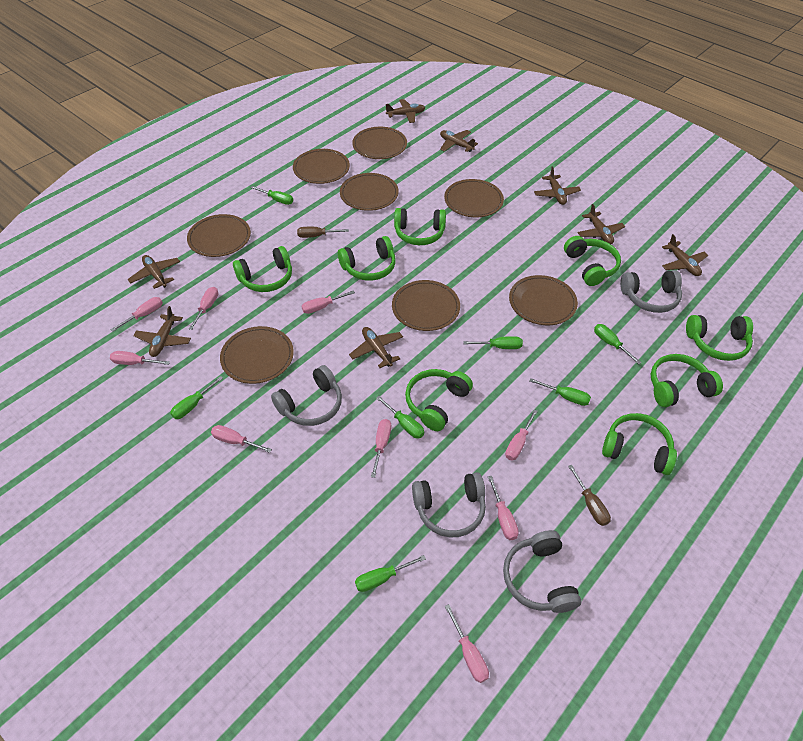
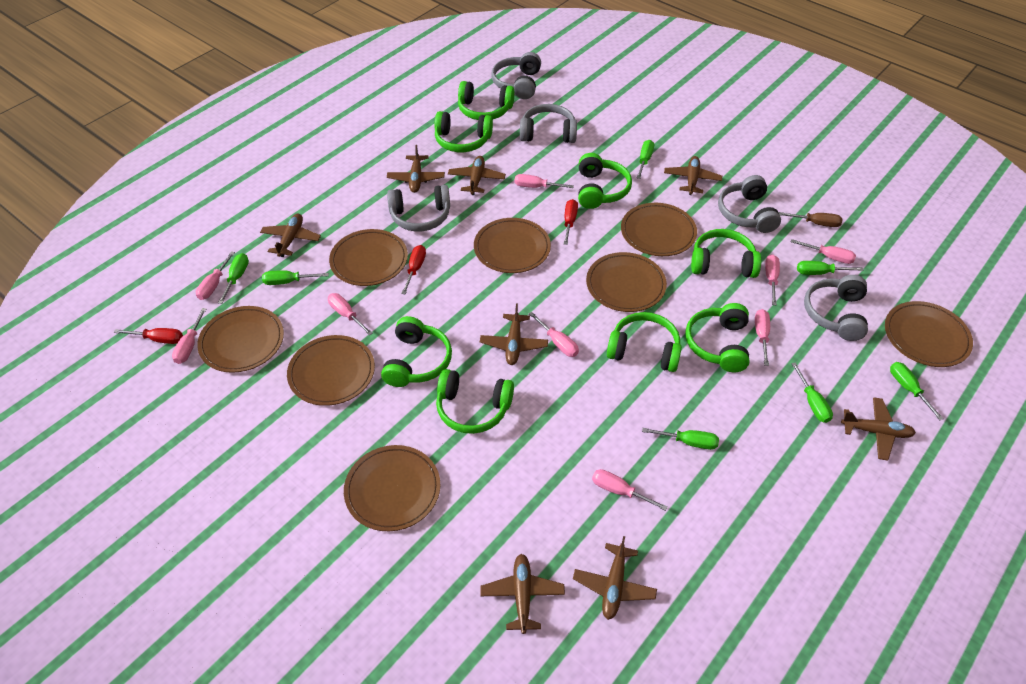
brown screwdriver: 2 -> 1
grey headphones: 4 -> 5
red screwdriver: 0 -> 3

